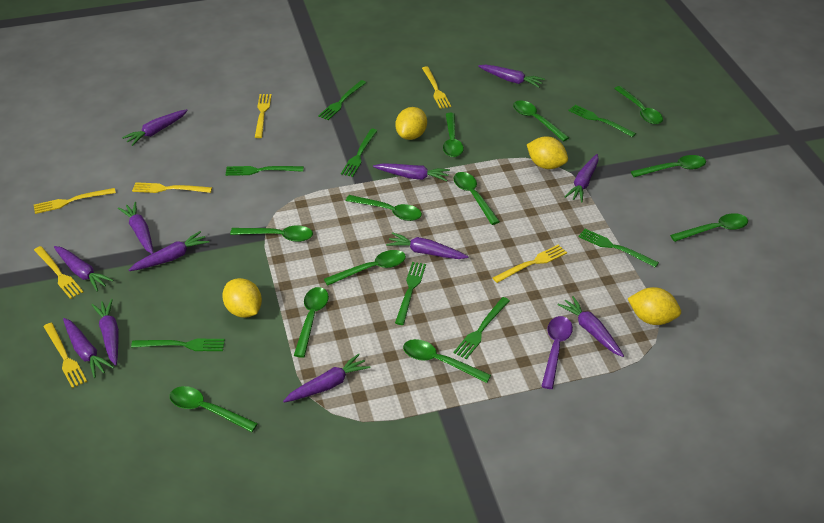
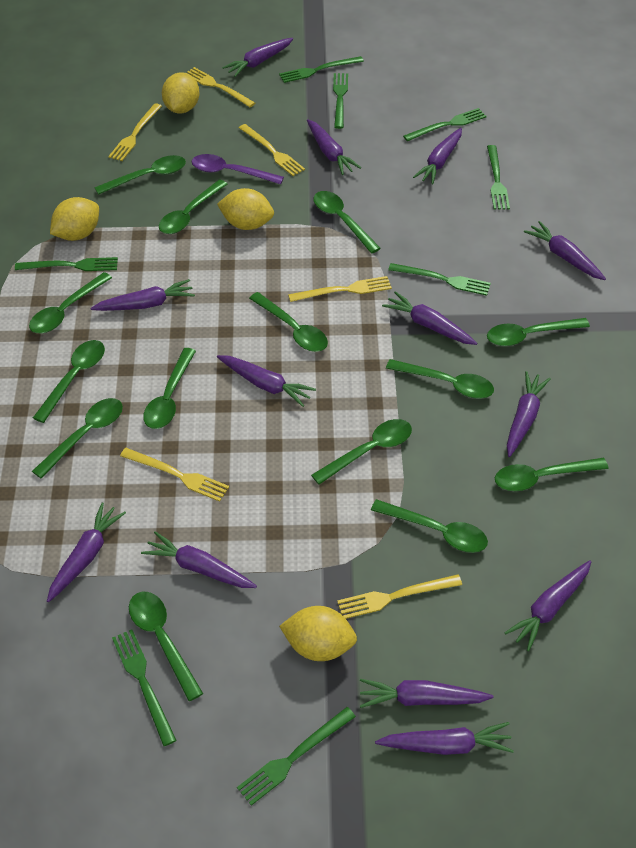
green spoon: 12 -> 14
purple carrot: 12 -> 13
yellow fork: 7 -> 6

